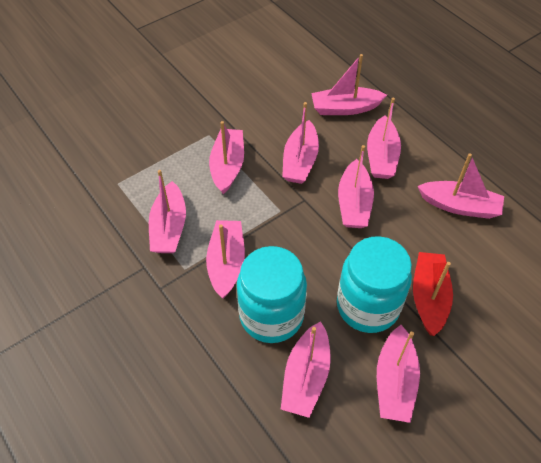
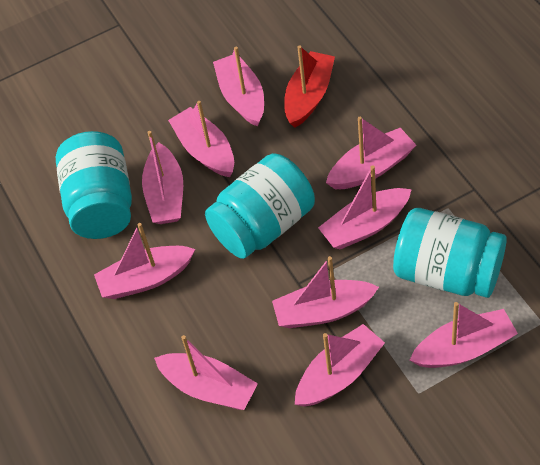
turquoise jar: 2 -> 3

